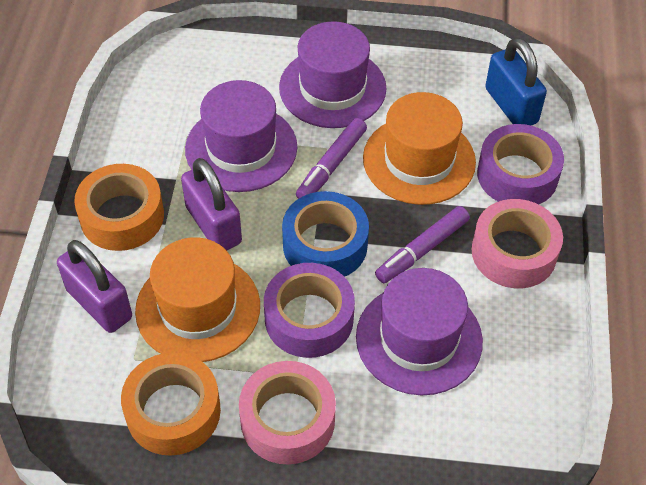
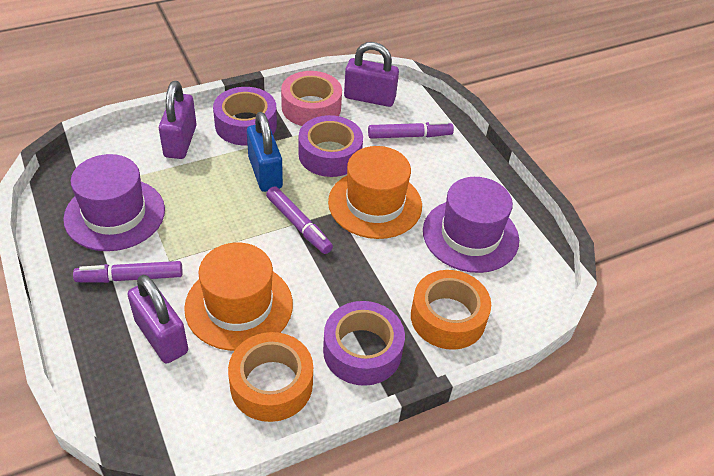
blue tape: 1 -> 0
pink tape: 2 -> 1
purple hat: 3 -> 2
purple marker: 2 -> 3
purple padlock: 2 -> 3
purple tape: 2 -> 3

